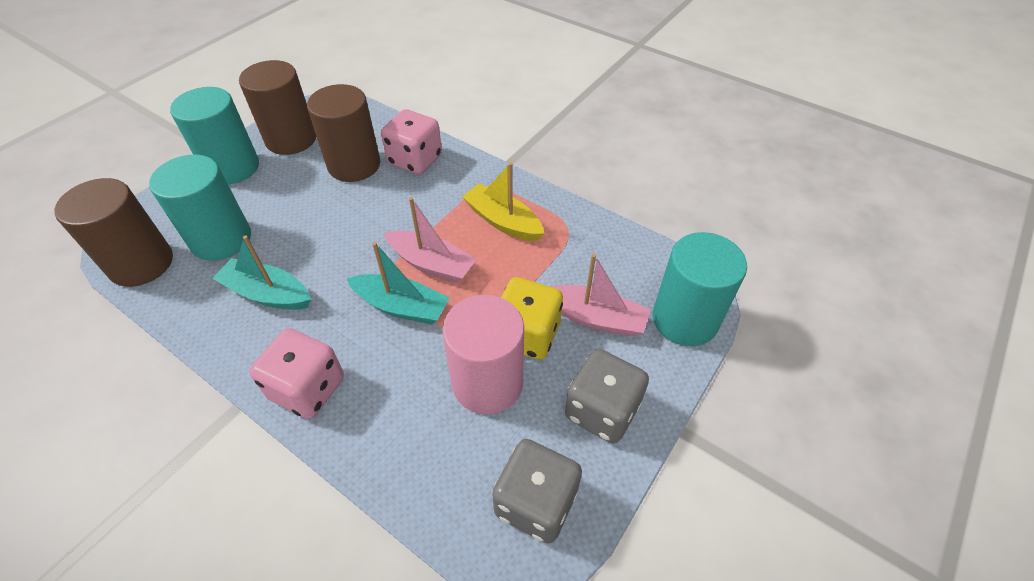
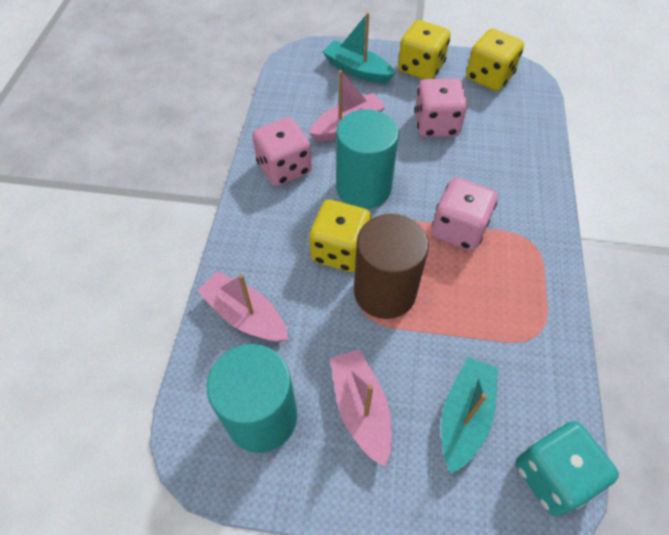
brown cylinder: 3 -> 1
grey dice: 2 -> 0
pink boat: 2 -> 3
pink cylinder: 1 -> 0
pink dice: 2 -> 3
turquoise cylinder: 3 -> 2
turquoise dice: 0 -> 1
yellow boat: 1 -> 0
yellow dice: 1 -> 3

